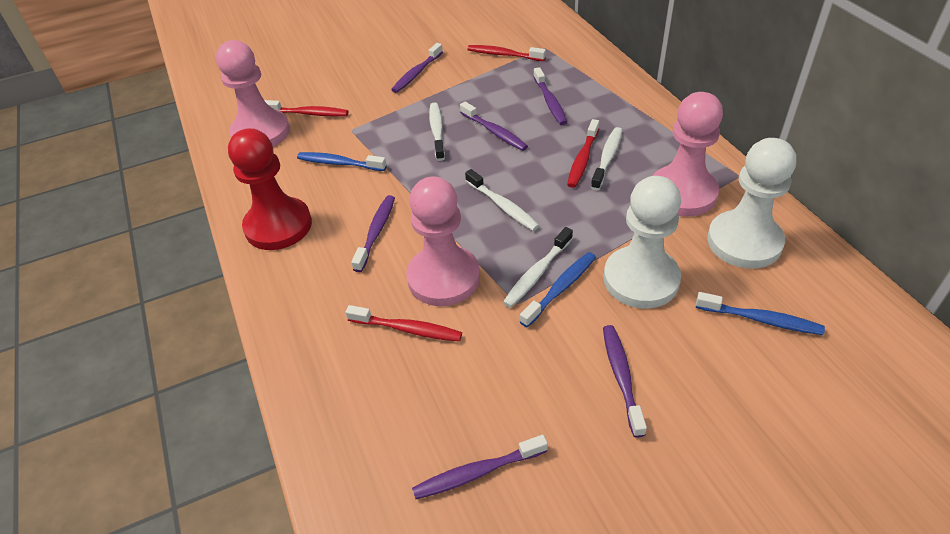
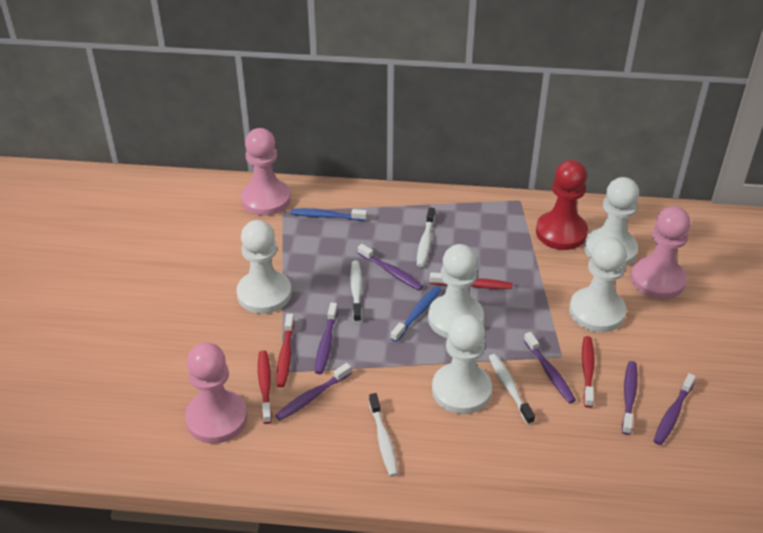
blue toothbrush: 3 -> 2
white pawn: 2 -> 5

